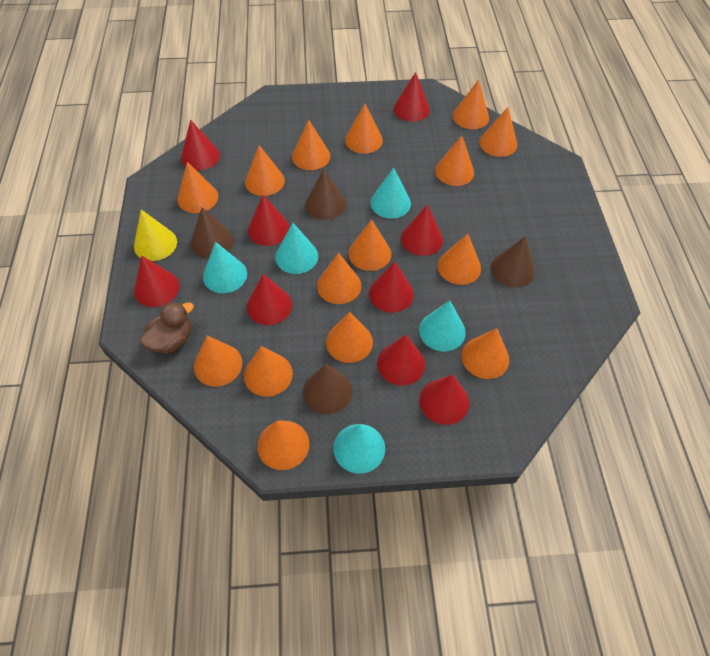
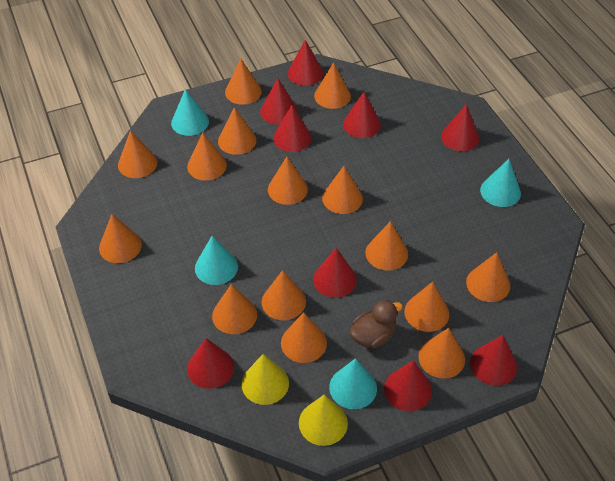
brown cone: 4 -> 0
turquoise cone: 5 -> 4
yellow cone: 1 -> 2

